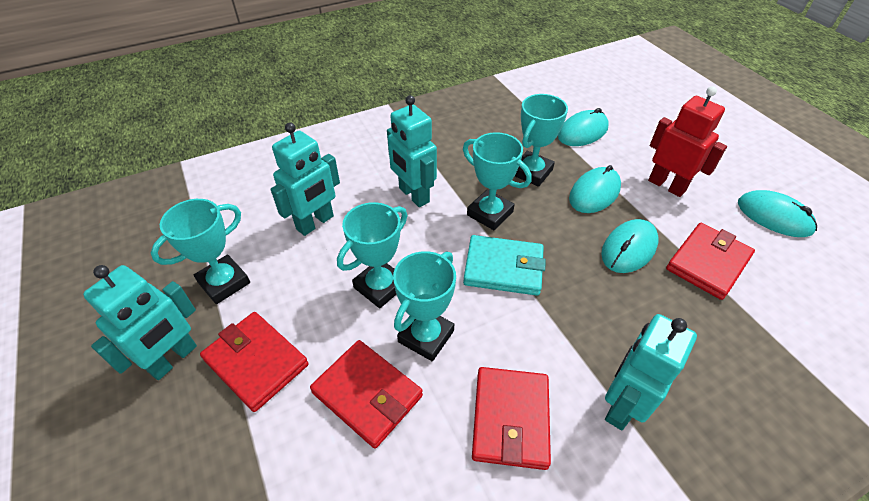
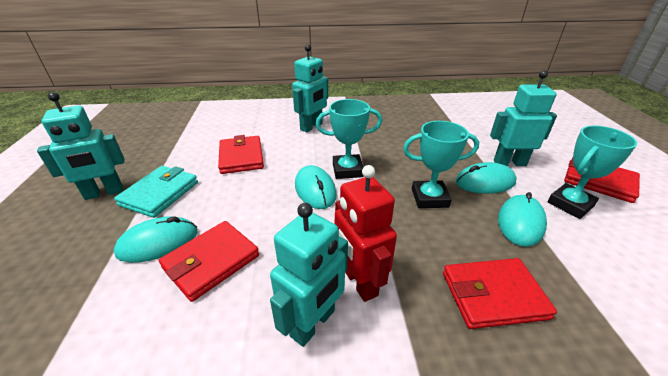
turquoise trophy: 5 -> 3

